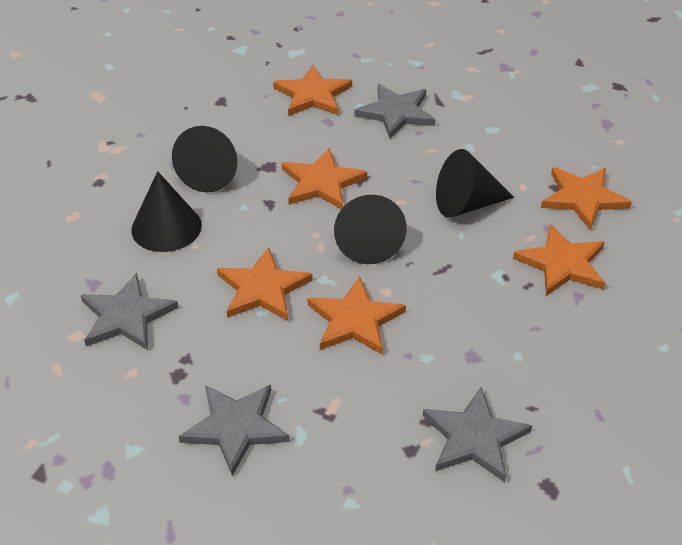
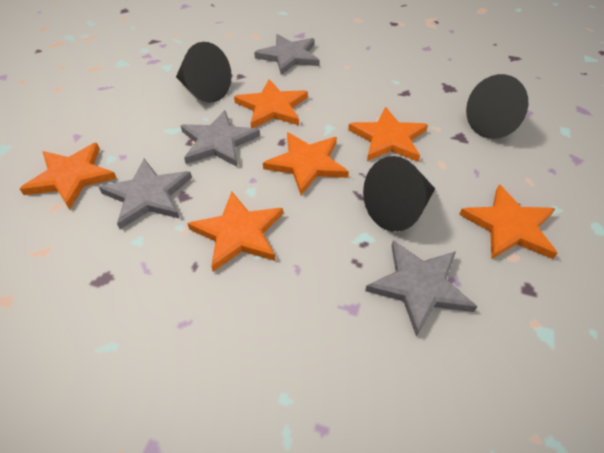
black cone: 4 -> 3

